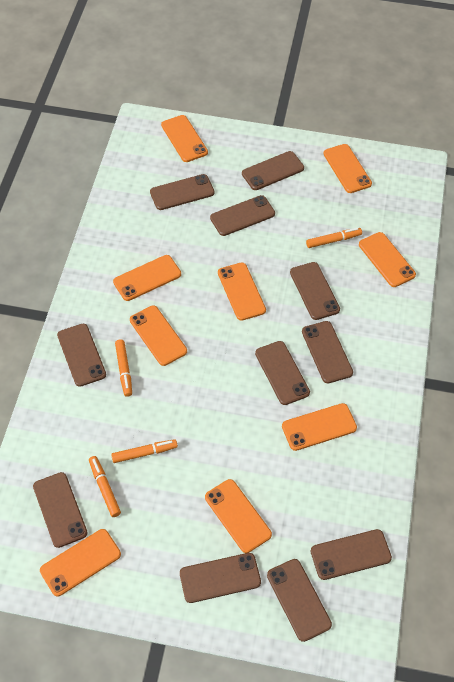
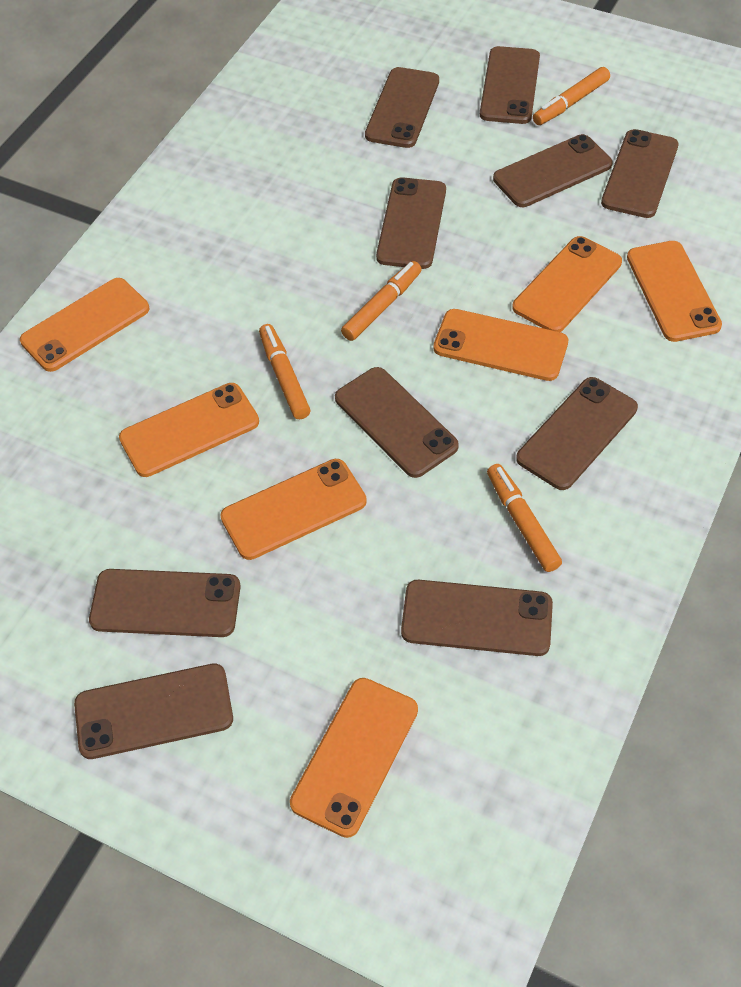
brown phone: 11 -> 10
orange phone: 9 -> 7

